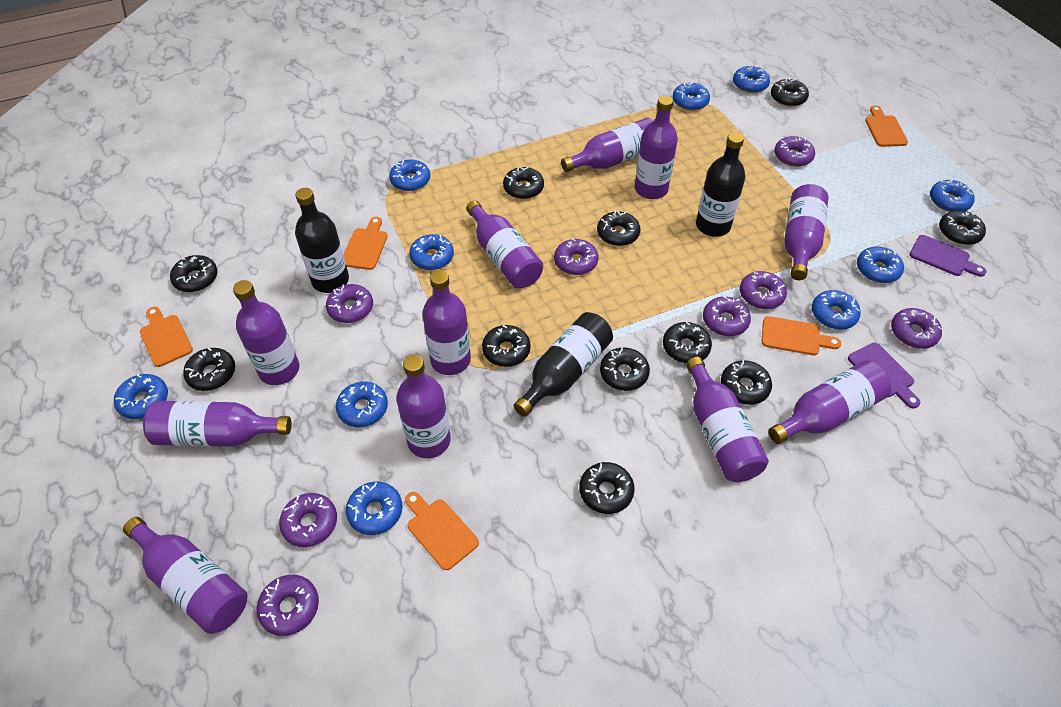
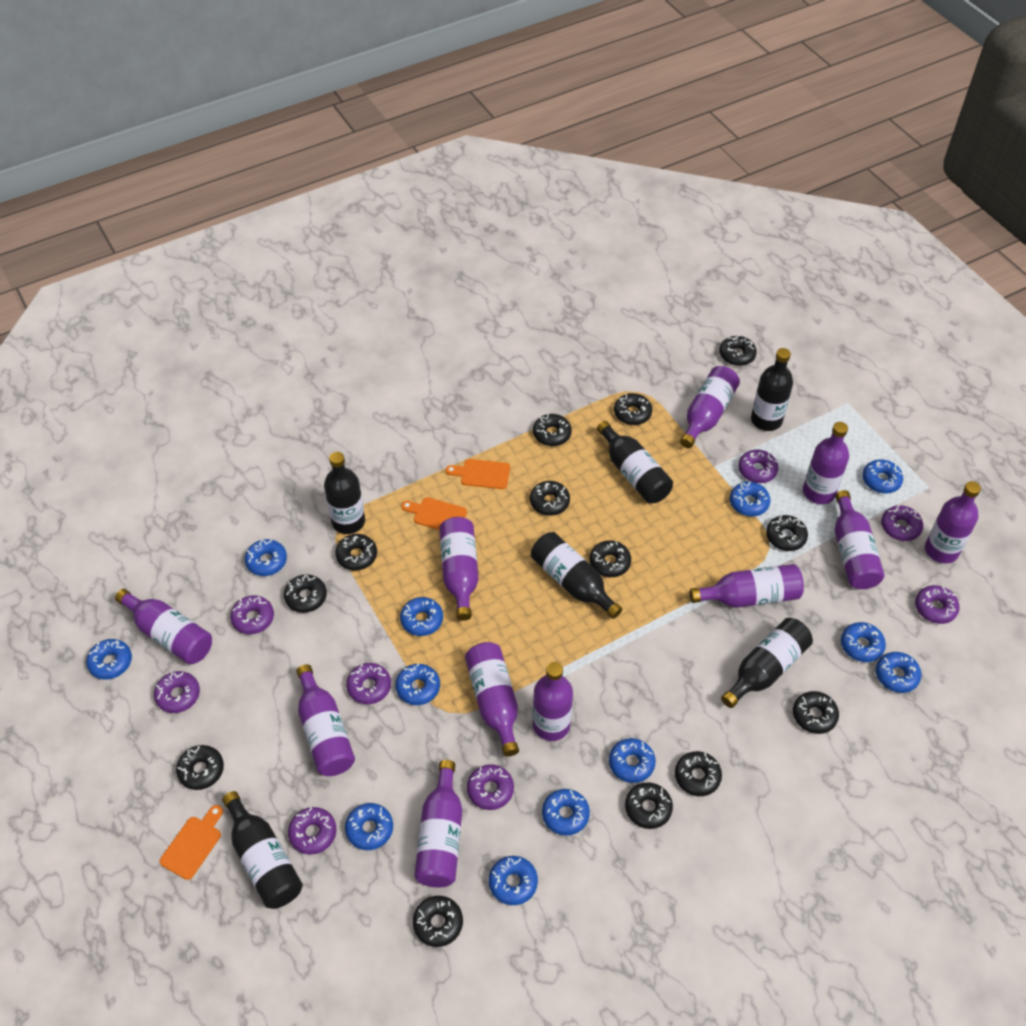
black bottle: 3 -> 6
black donut: 11 -> 13
blue donut: 10 -> 12
orange cutting board: 5 -> 3
purple cutting board: 2 -> 0

